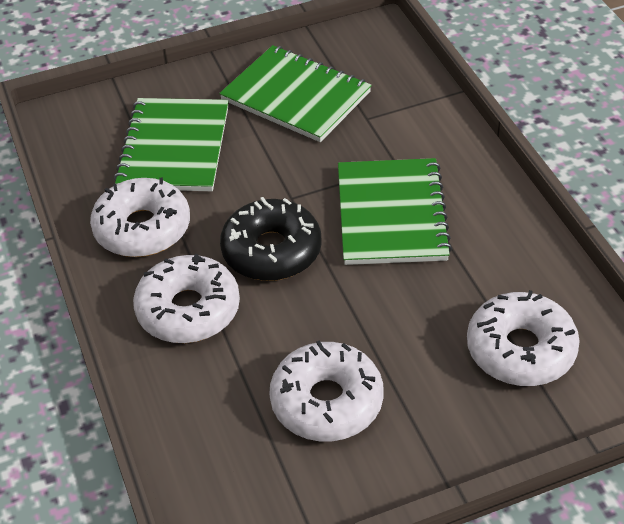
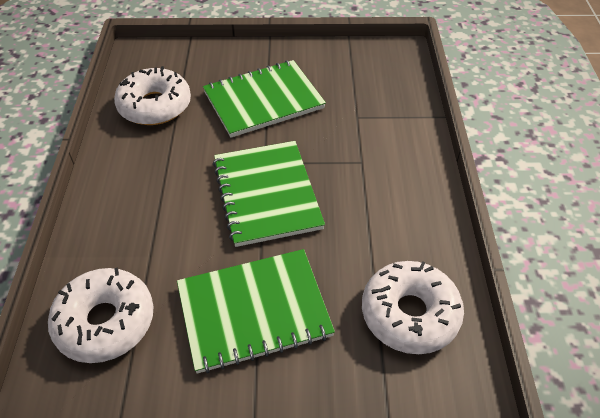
black donut: 1 -> 0
white donut: 4 -> 3

